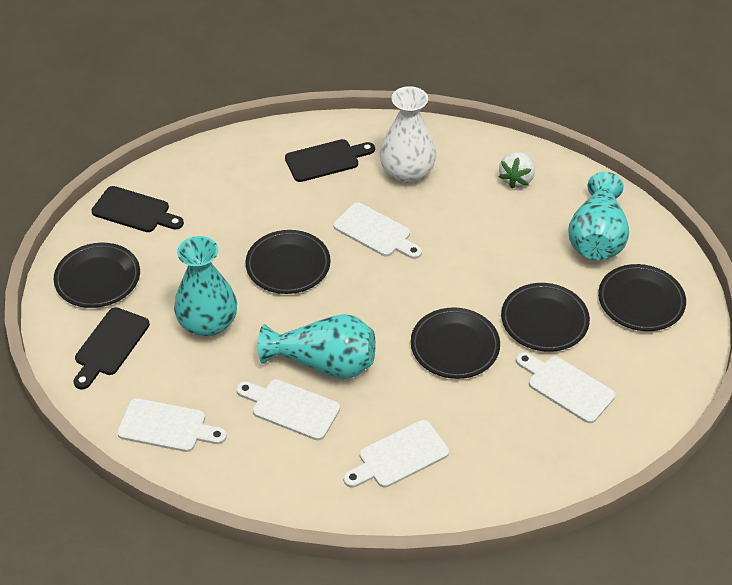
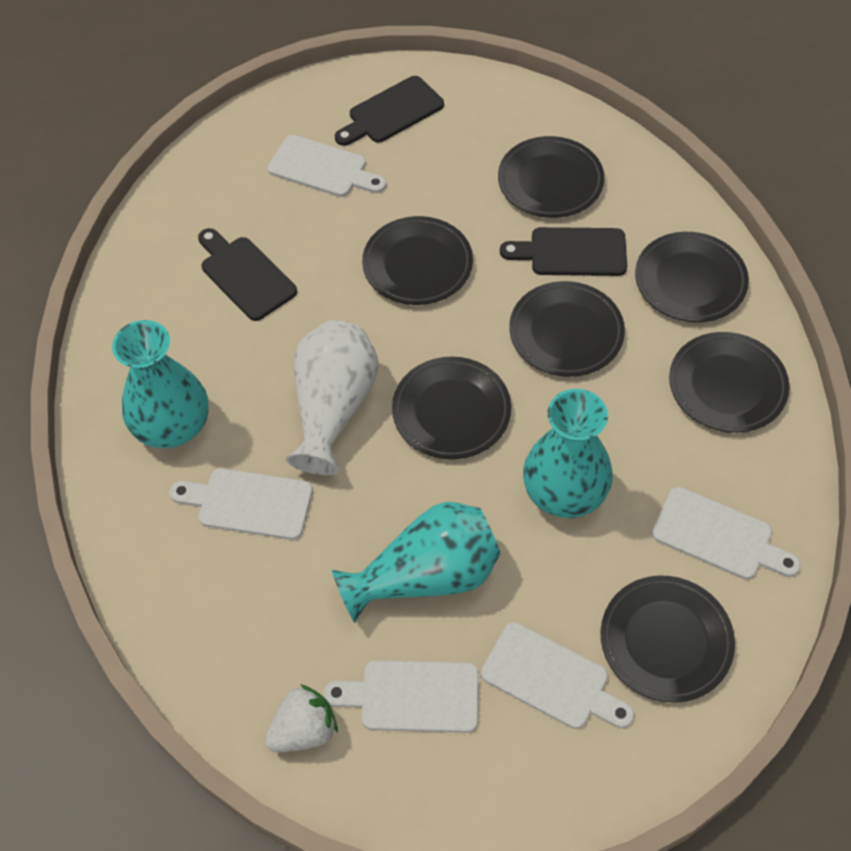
black plate: 5 -> 7

